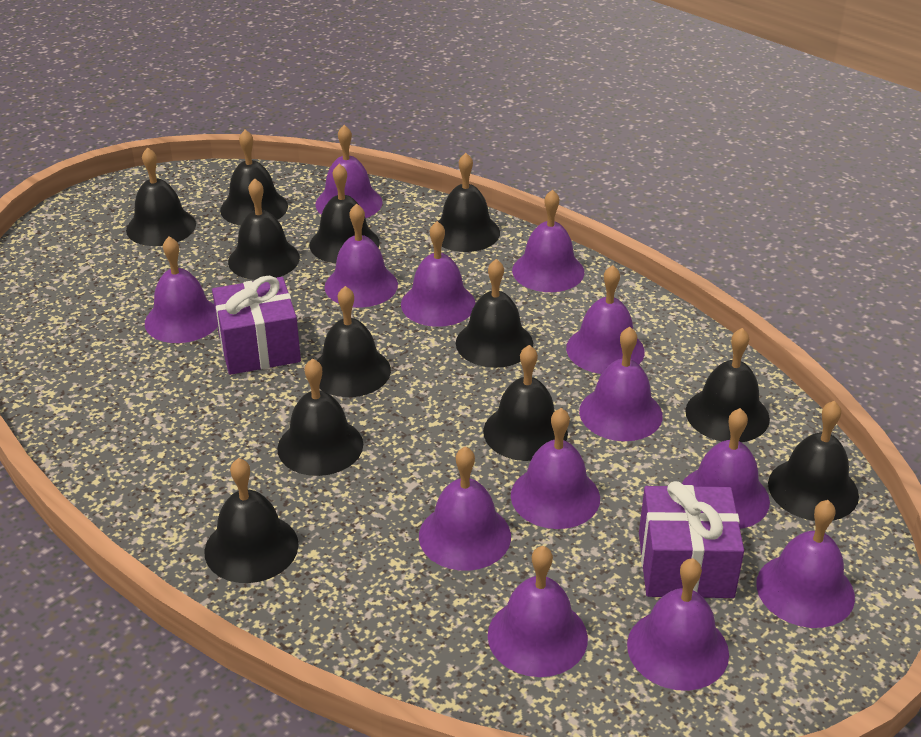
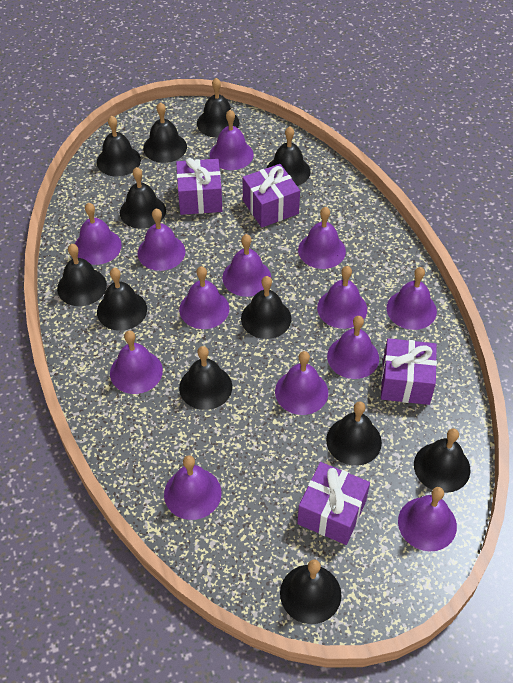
purple gift: 2 -> 4

